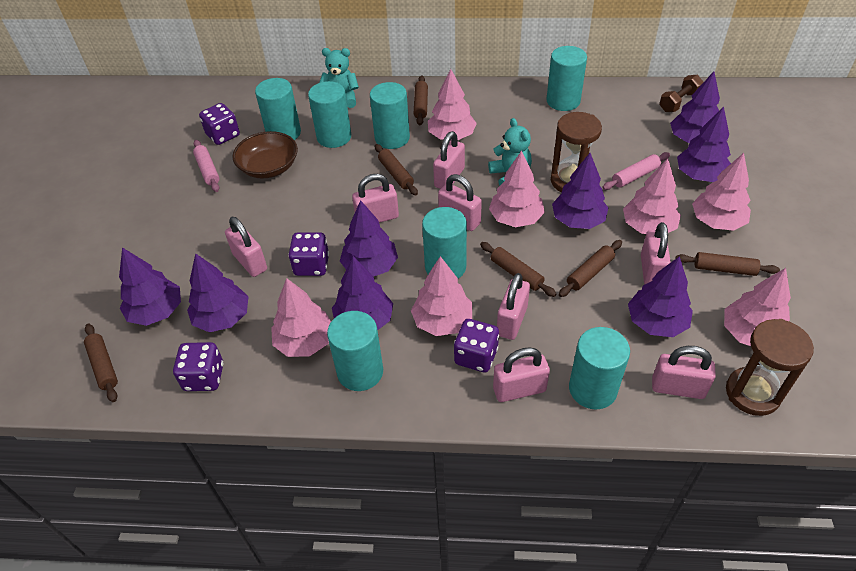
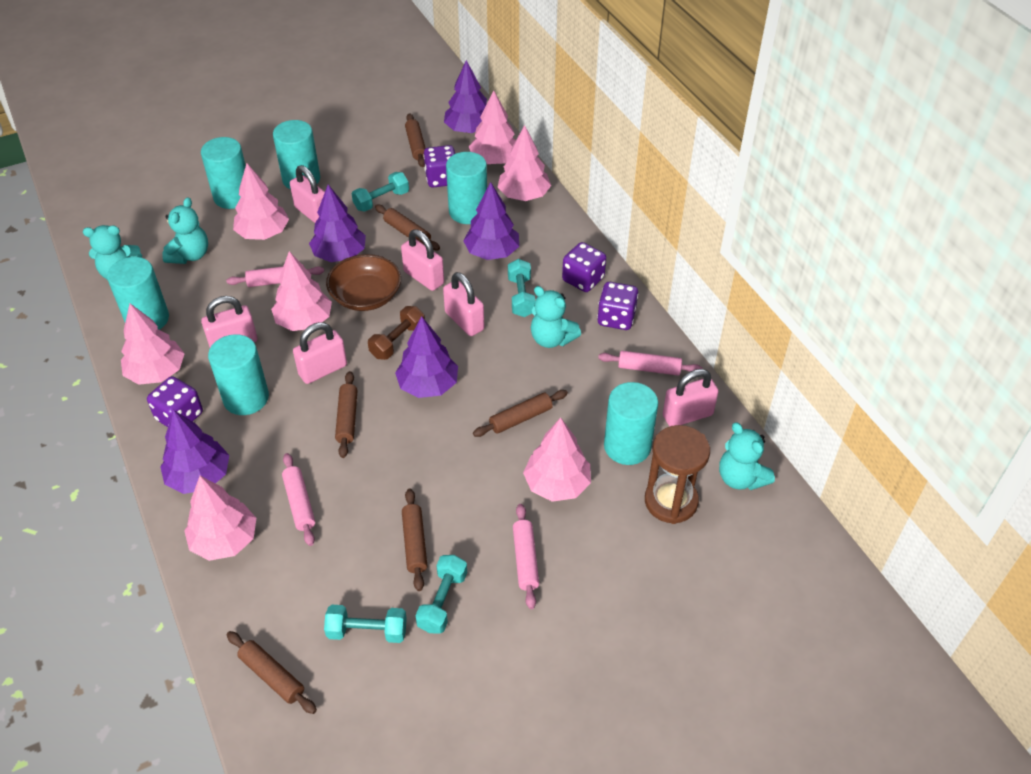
brown hourglass: 2 -> 1
pink padlock: 8 -> 6
pink rolling pin: 2 -> 4
purple tree: 8 -> 5
turquoise cylinder: 7 -> 6
turquoise dumbbell: 0 -> 4
turquoise teddy bear: 2 -> 4

